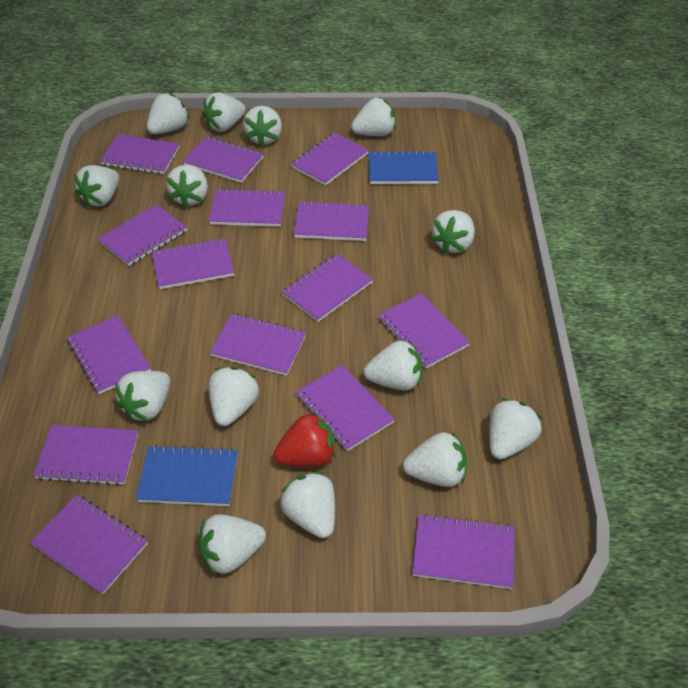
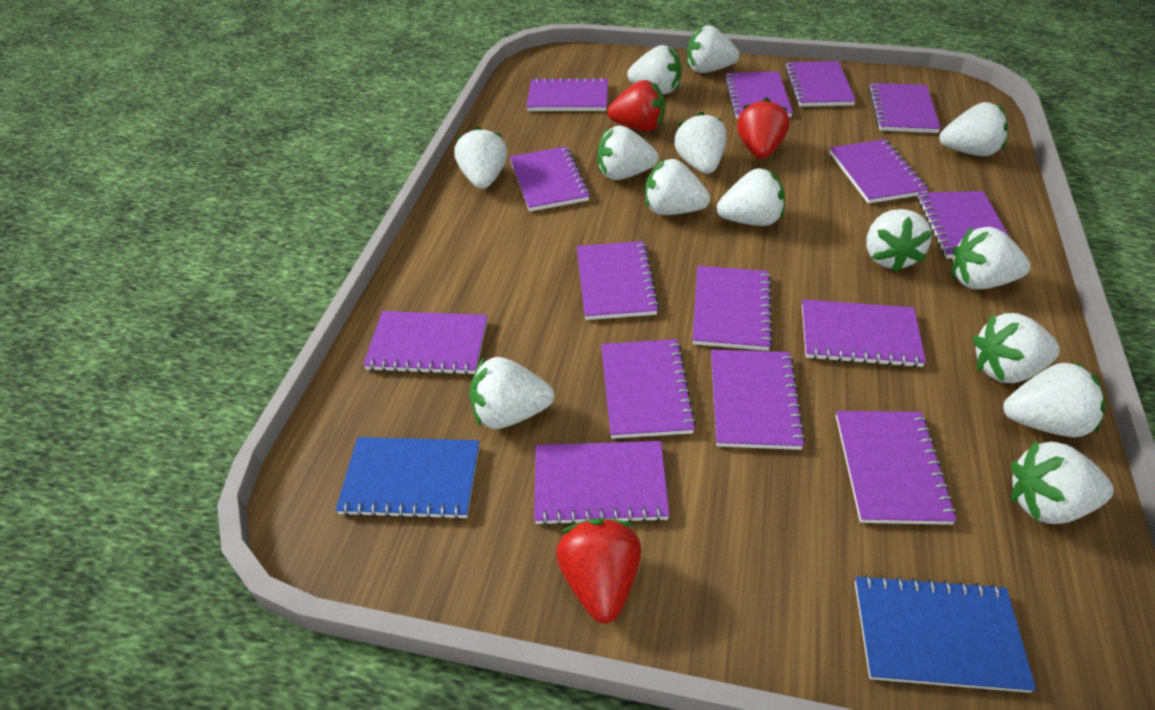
red strawberry: 1 -> 3

